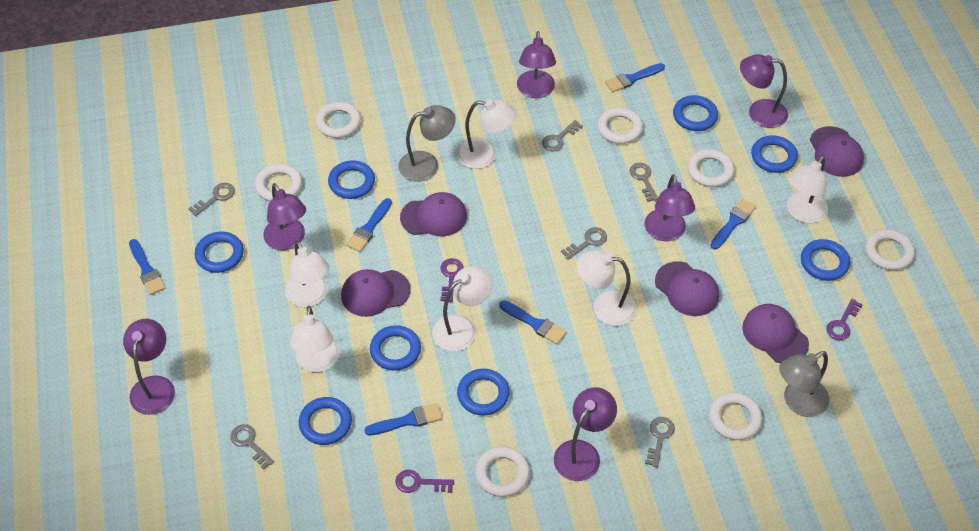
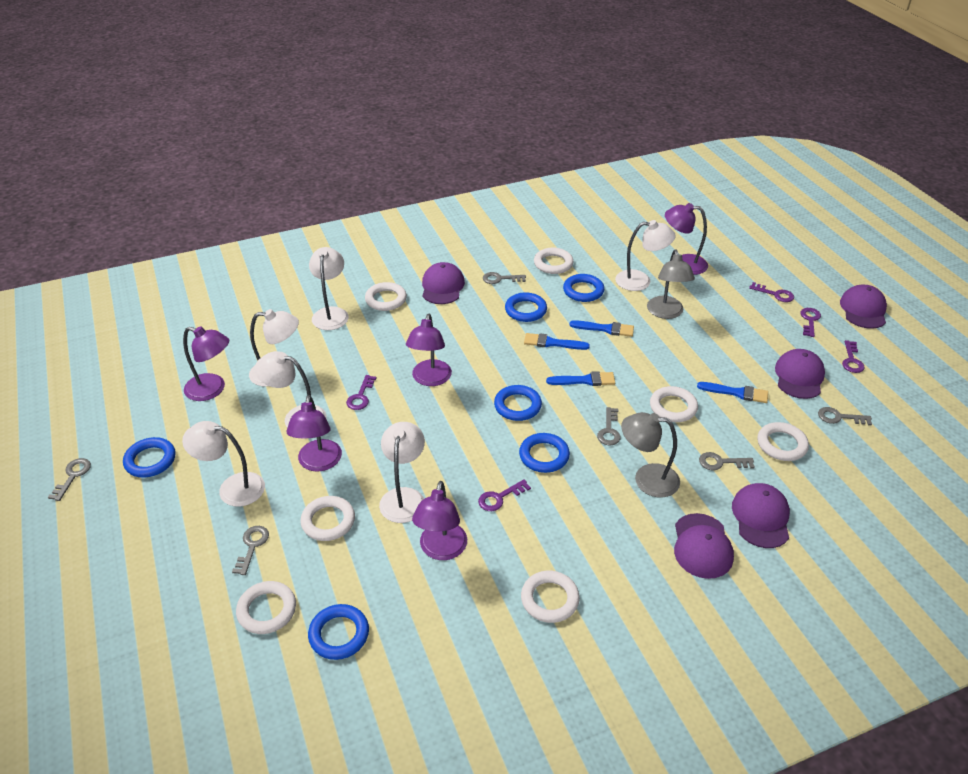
blue brush: 6 -> 4
blue ring: 8 -> 6
purple key: 3 -> 5
purple lamp: 6 -> 5

